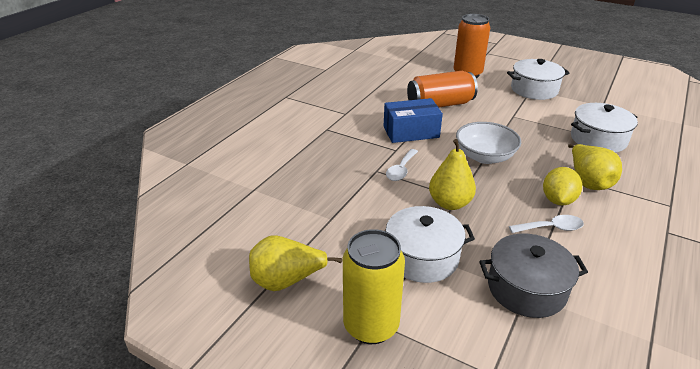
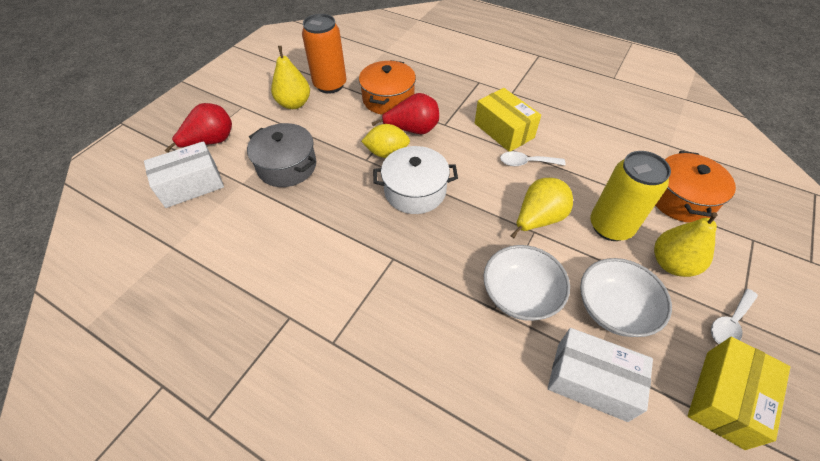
blue box: 1 -> 0
orange can: 2 -> 1
orange pot: 0 -> 2
red pear: 0 -> 2
white bowl: 1 -> 2
white box: 0 -> 2
white pot: 3 -> 1
yellow box: 0 -> 2

